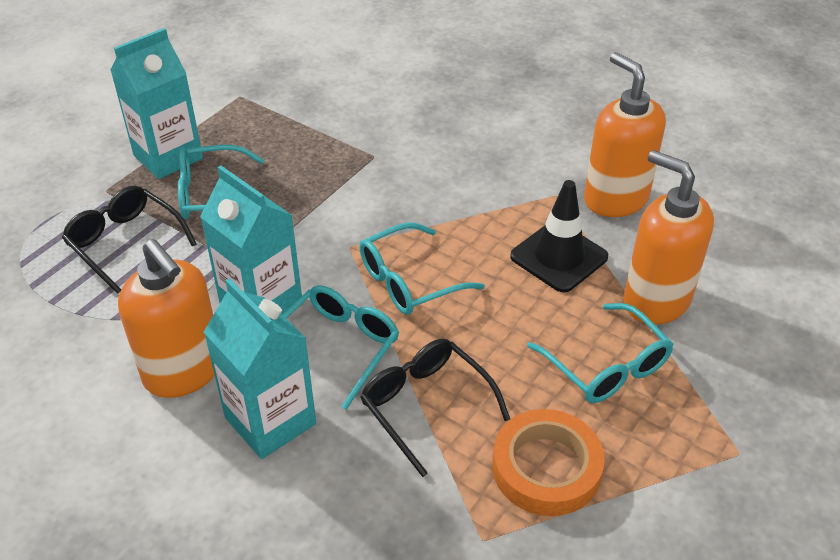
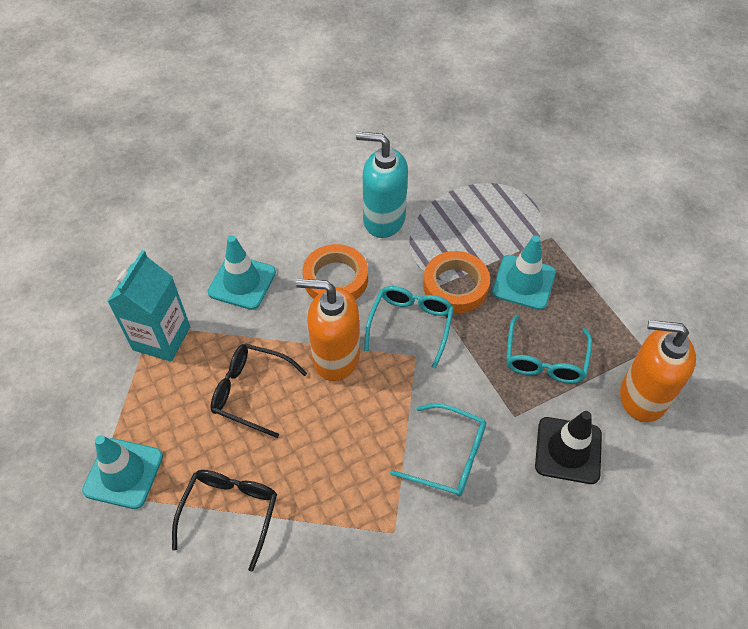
orange soap dispenser: 3 -> 2
orange tape: 1 -> 2
turquoise carton: 3 -> 1
turquoise glasses: 4 -> 3
turquoise soap dispenser: 0 -> 1
turquoise traffic cone: 0 -> 3

